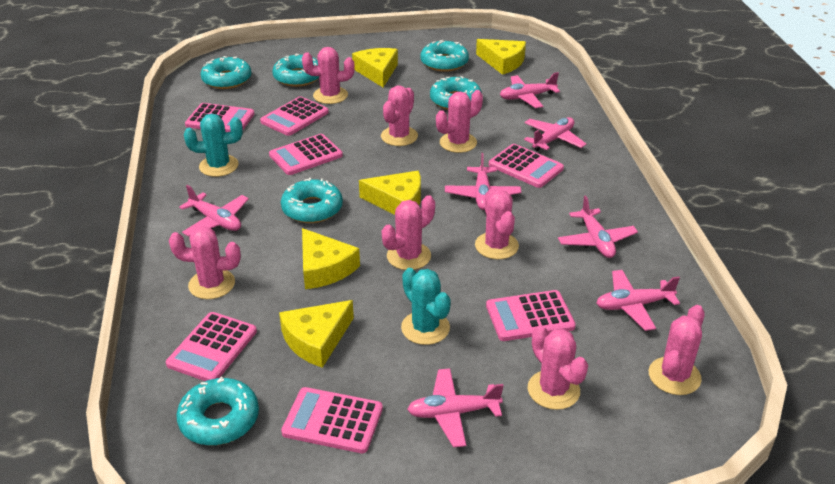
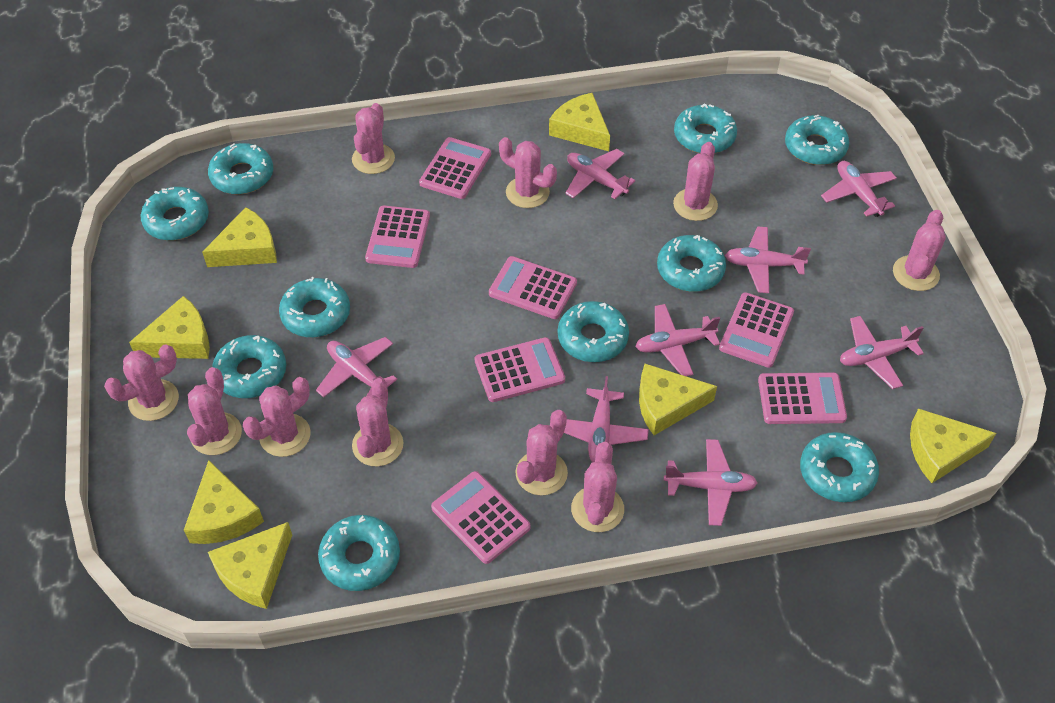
pink cactus: 8 -> 10
pink plane: 7 -> 8
turquoise cactus: 2 -> 0
turquoise donut: 6 -> 10
yellow cheese: 5 -> 7

